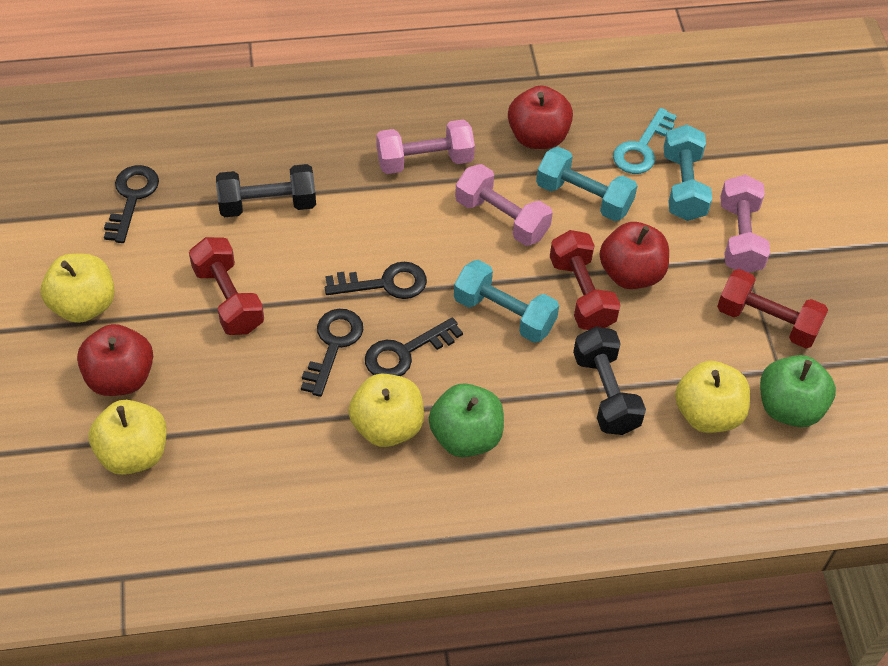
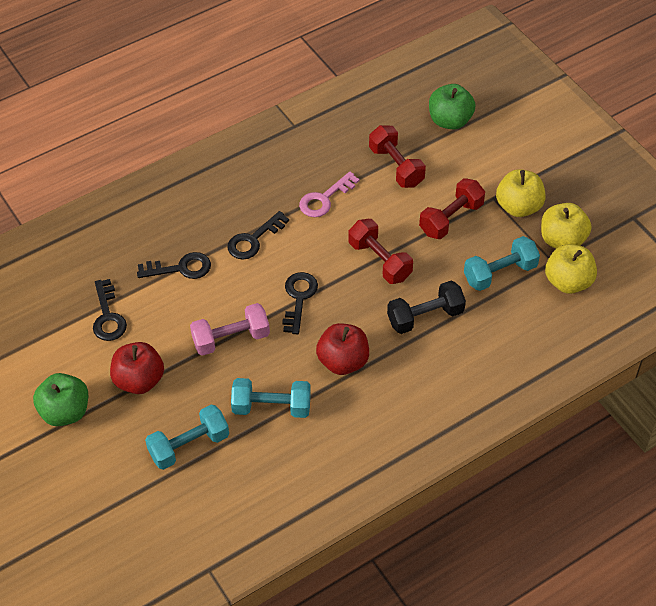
black dumbbell: 2 -> 1
pink dumbbell: 3 -> 1
pink key: 0 -> 1
red apple: 3 -> 2
turquoise key: 1 -> 0
yellow apple: 4 -> 3

